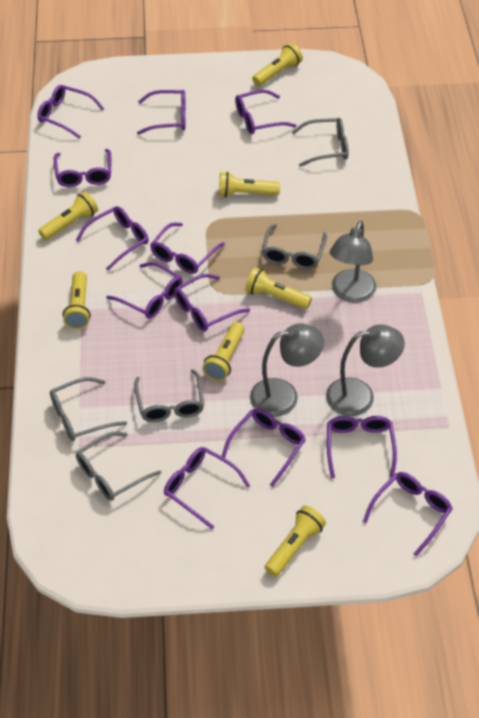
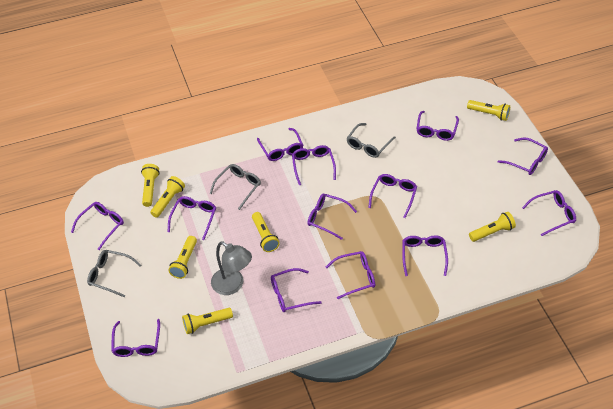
grey glasses: 5 -> 3
grey lamp: 3 -> 1
purple glasses: 12 -> 13

